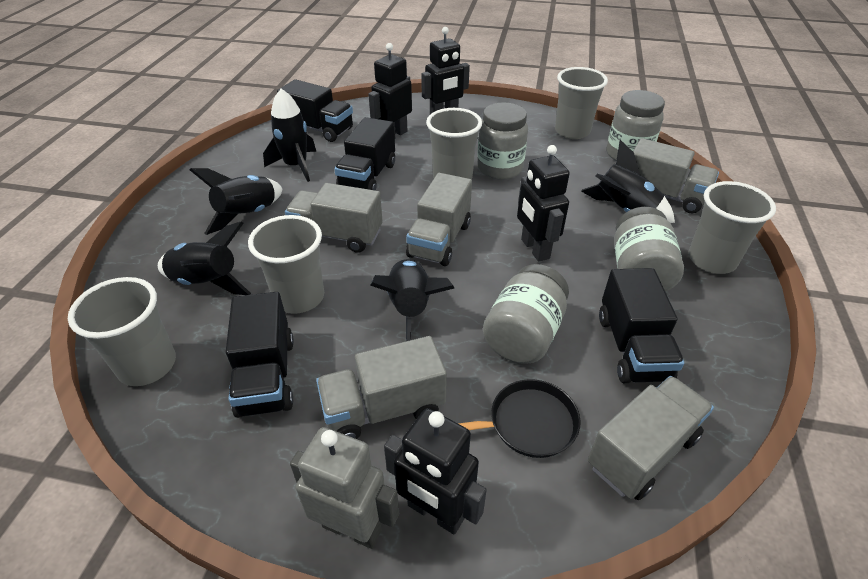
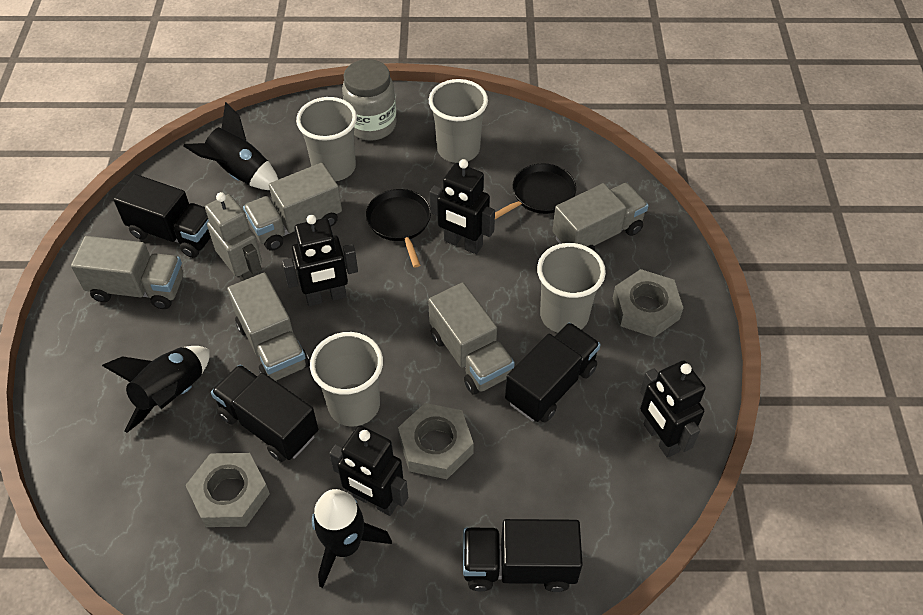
black pan: 1 -> 2
black rocket: 5 -> 3
grey cup: 5 -> 4
grey jar: 4 -> 1
grey nut: 0 -> 3

